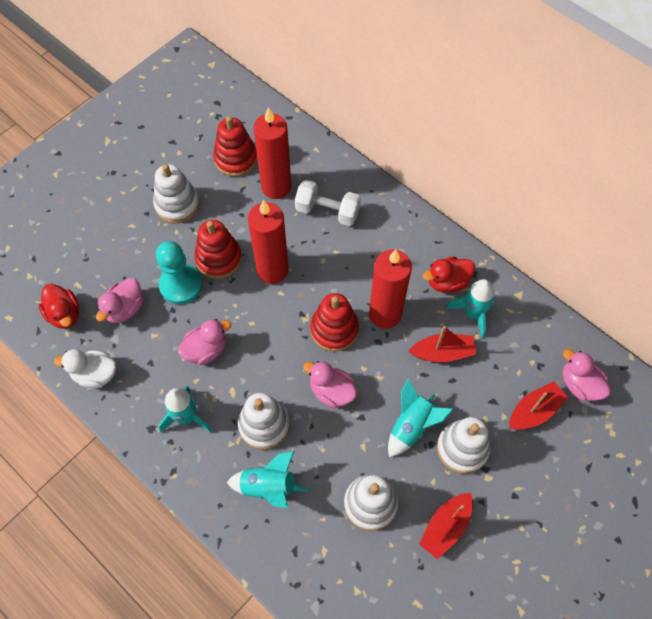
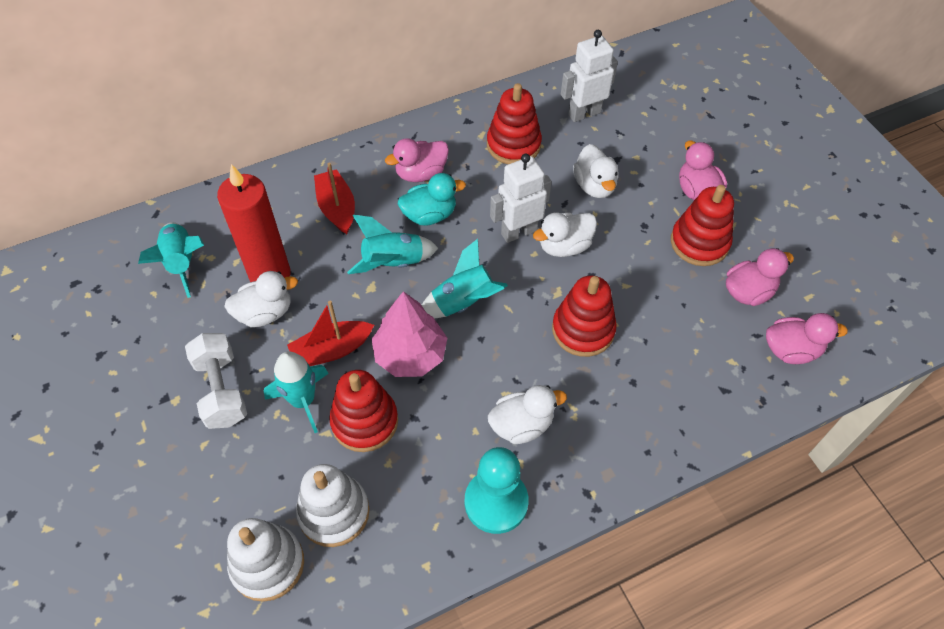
pink tree: 0 -> 1
red boat: 3 -> 2
red candle: 3 -> 1
red duck: 2 -> 0
red stacking toy: 3 -> 4
turquoise duck: 0 -> 1
white duck: 1 -> 4
white robot: 0 -> 2
white stacking toy: 4 -> 2

